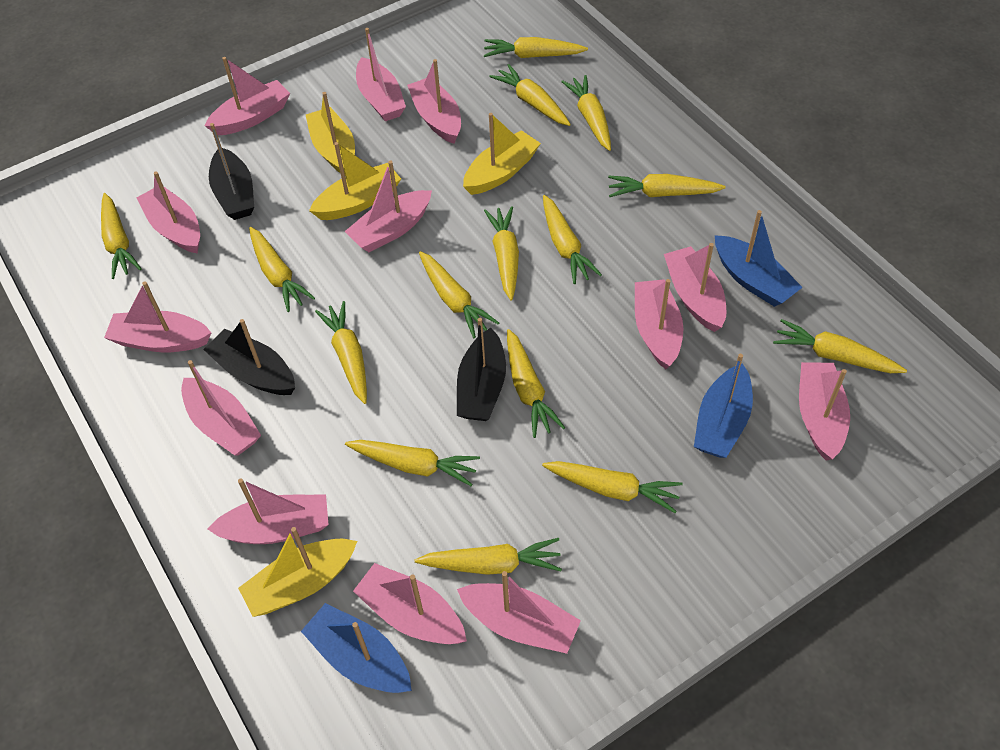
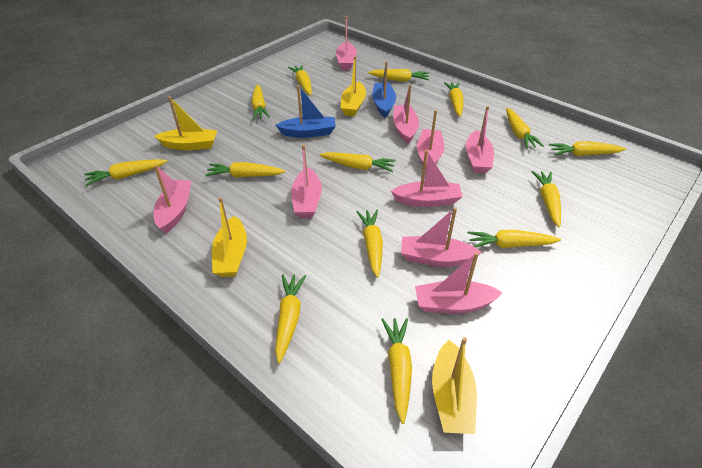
black boat: 3 -> 0
blue boat: 3 -> 2
pink boat: 13 -> 9
yellow carrot: 15 -> 14

